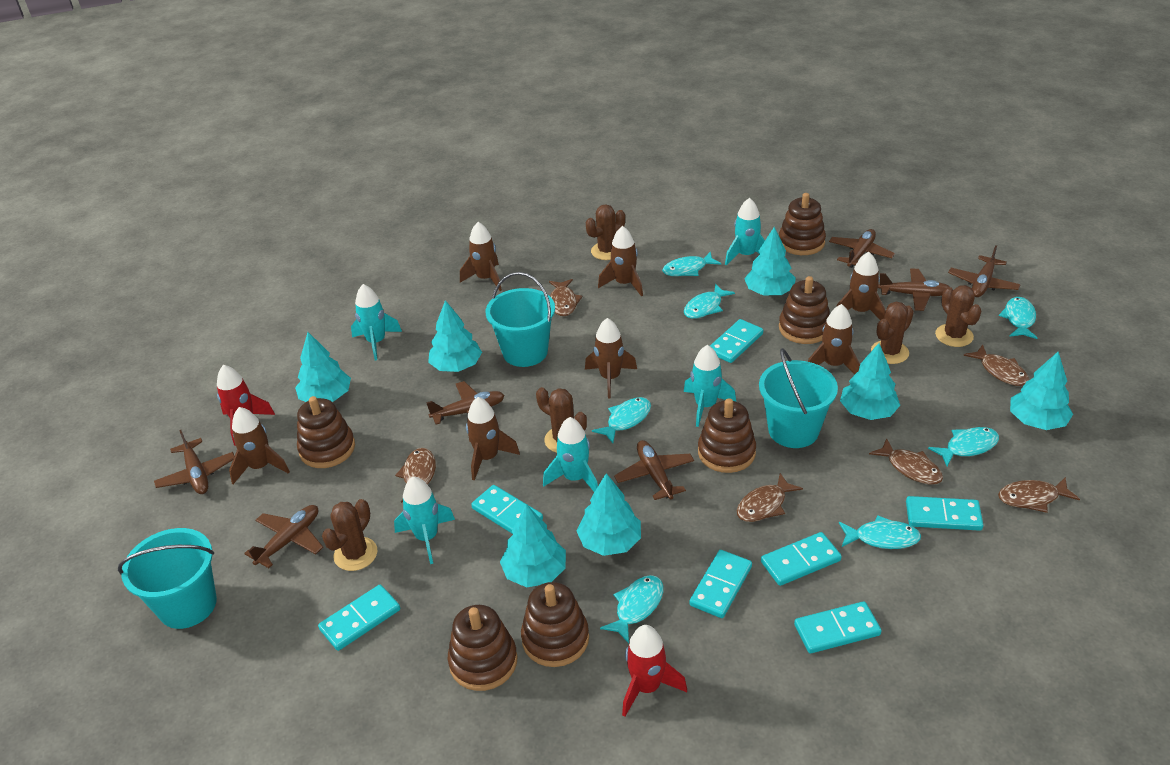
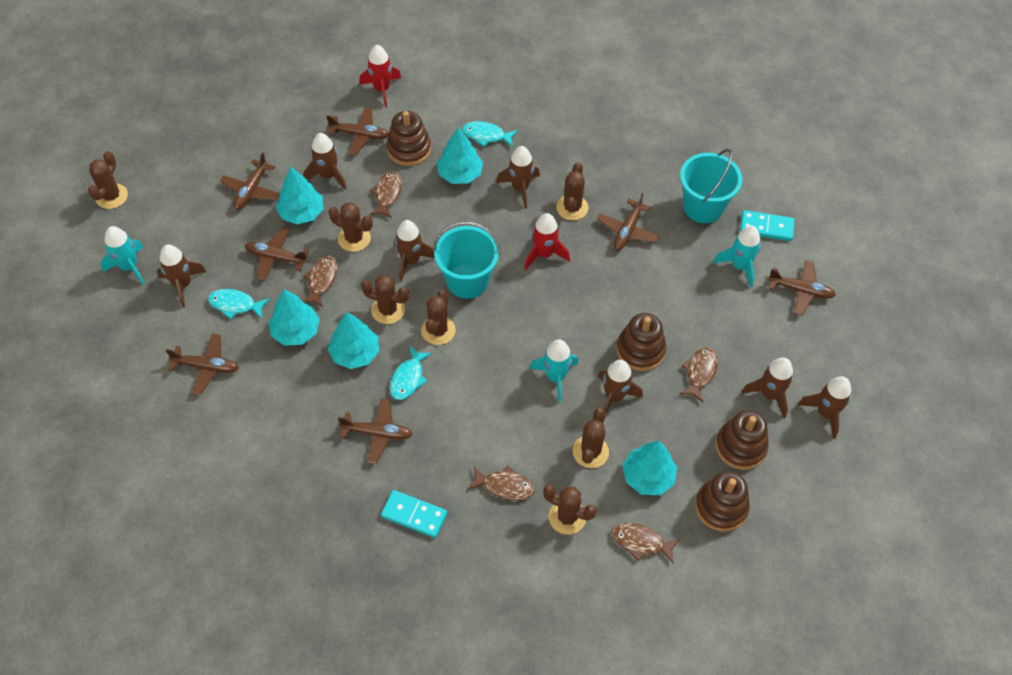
brown cactus: 5 -> 7
brown fish: 6 -> 5
brown stacking toy: 6 -> 4
turquoise bucket: 3 -> 2
turquoise domino: 7 -> 2
turquoise fish: 7 -> 3
turquoise rocket: 5 -> 3
turquoise tree: 7 -> 5

